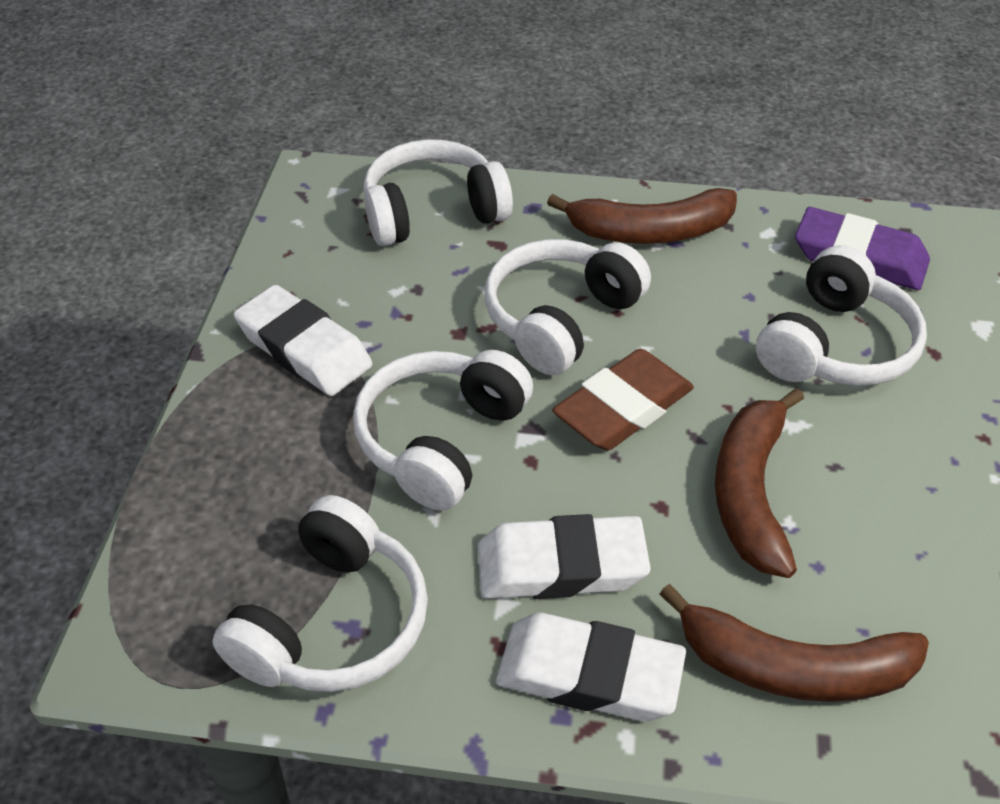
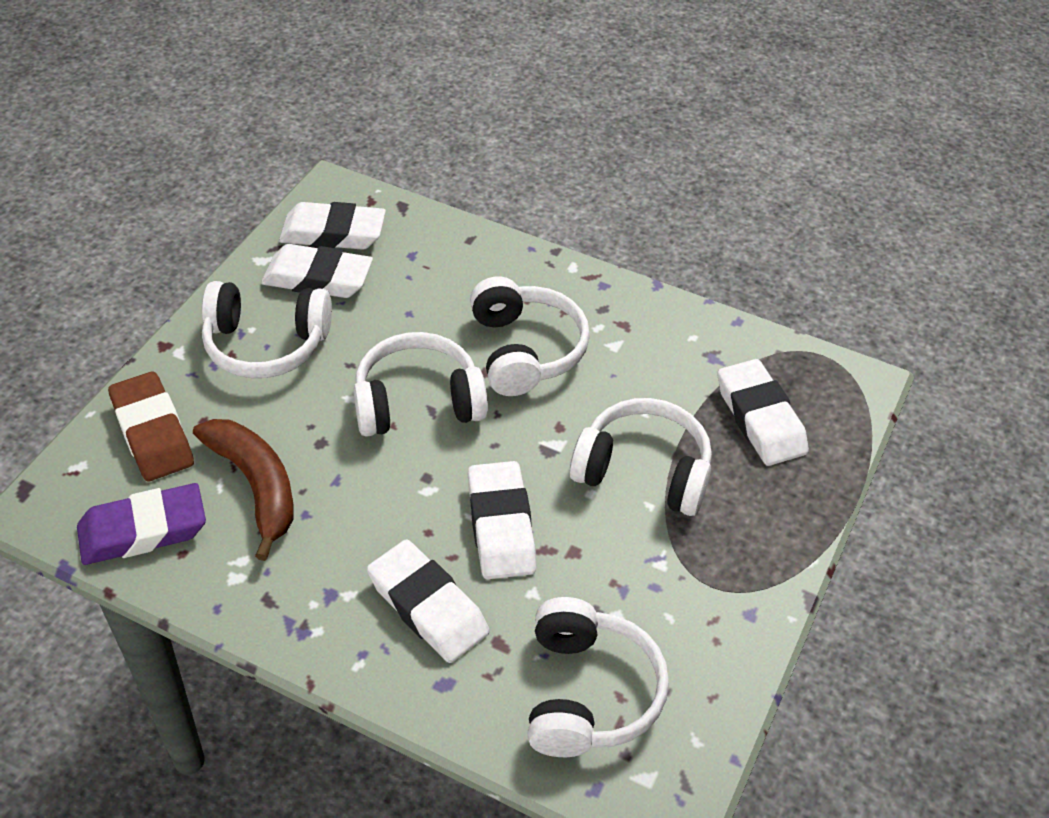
brown banana: 3 -> 1
white eraser: 3 -> 5

